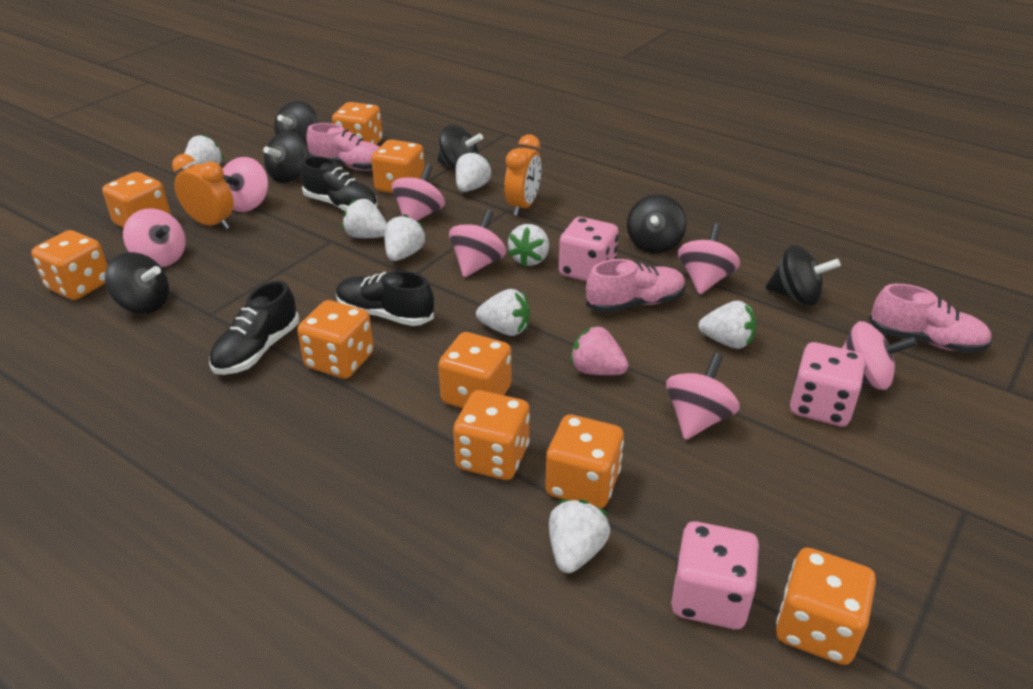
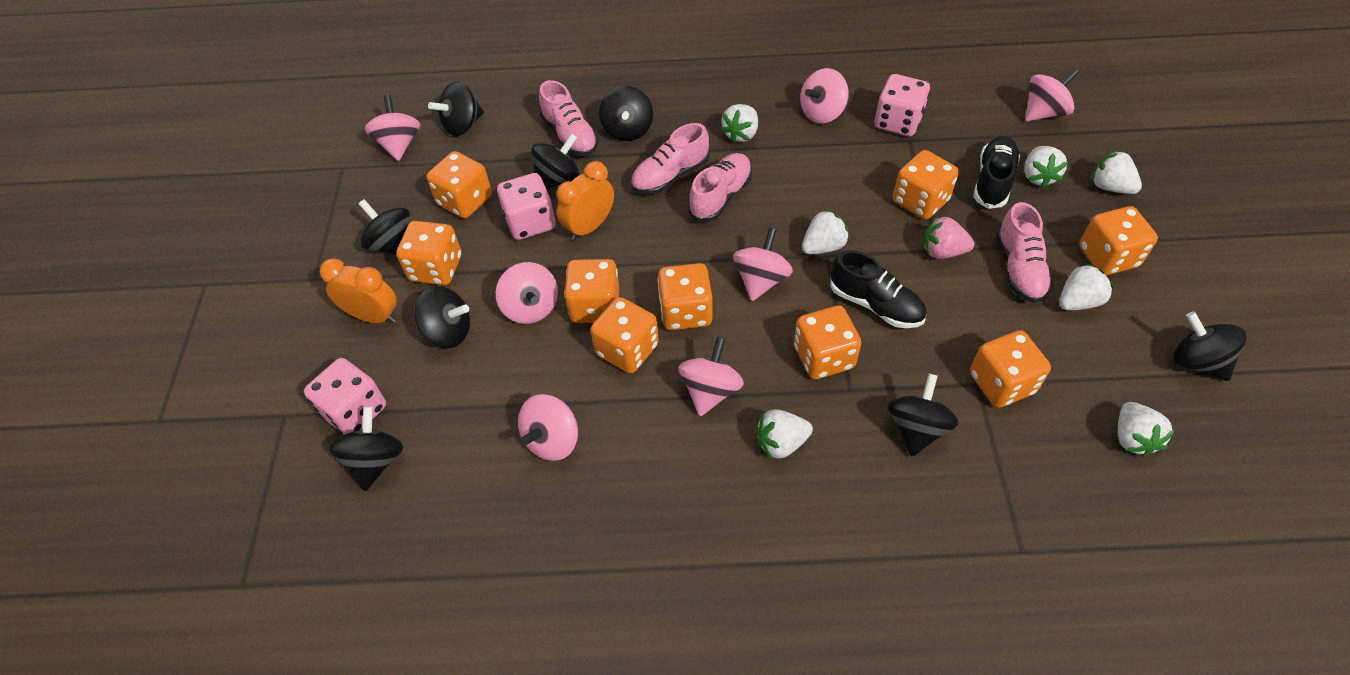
black shoe: 3 -> 2
black spinning top: 6 -> 8
pink shoe: 3 -> 4
white strawberry: 8 -> 7

